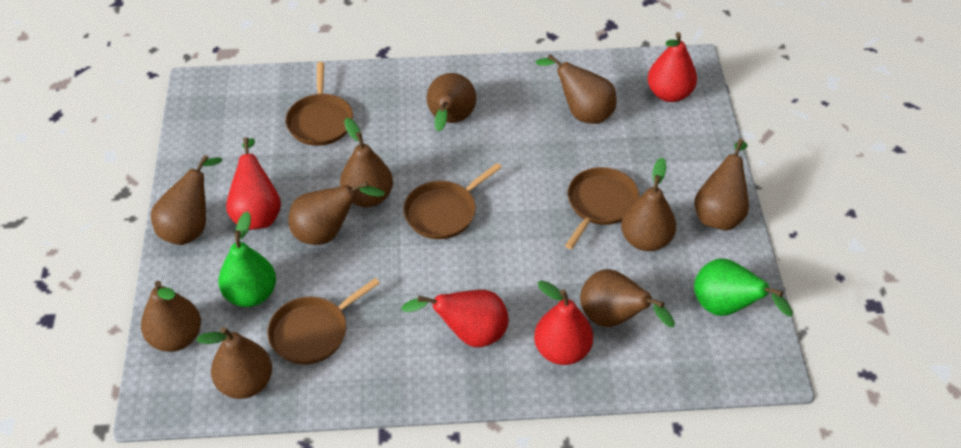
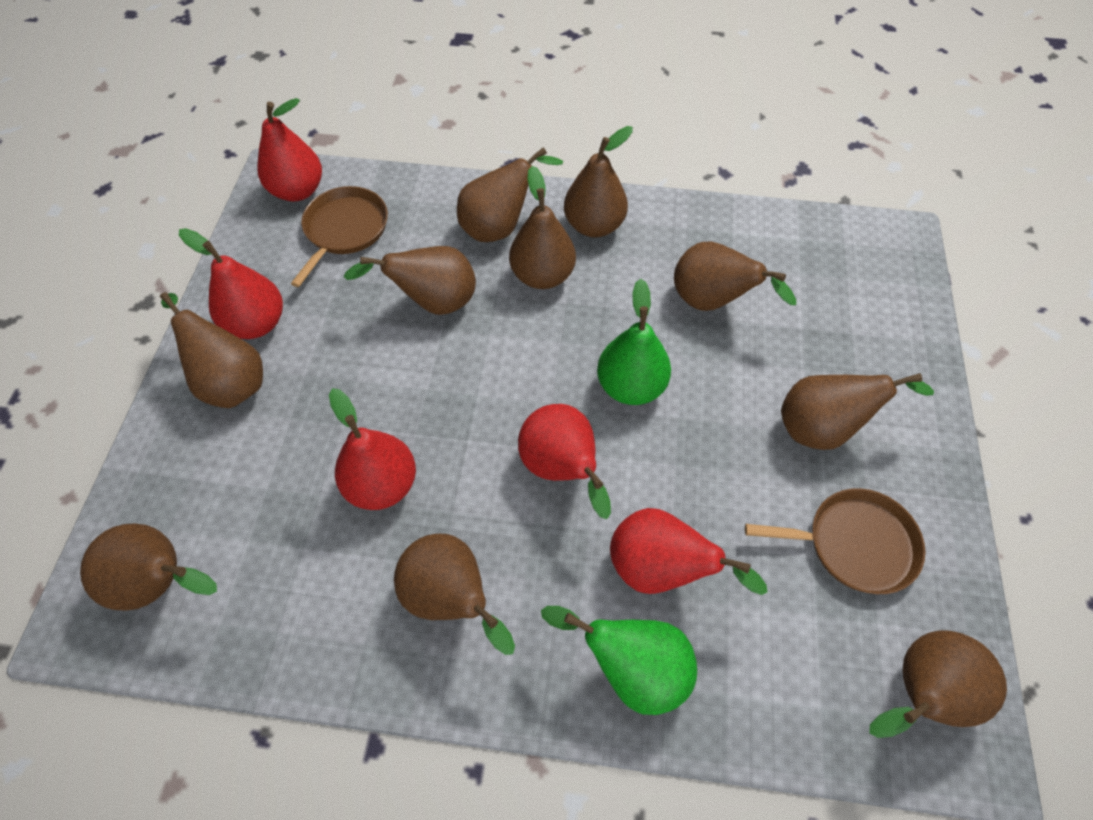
brown pan: 4 -> 2
red pear: 4 -> 5

